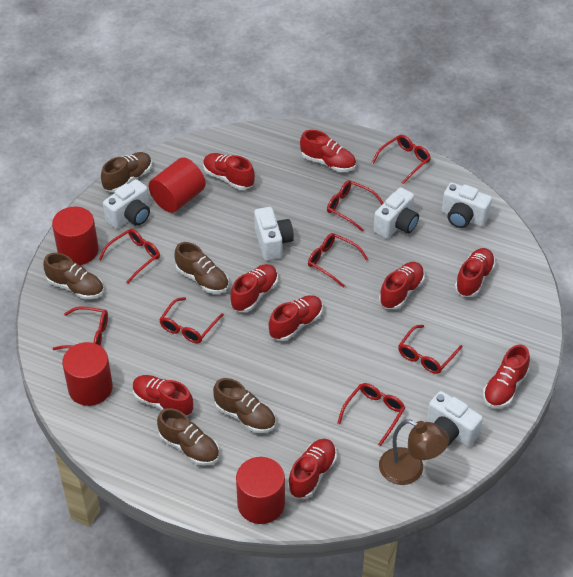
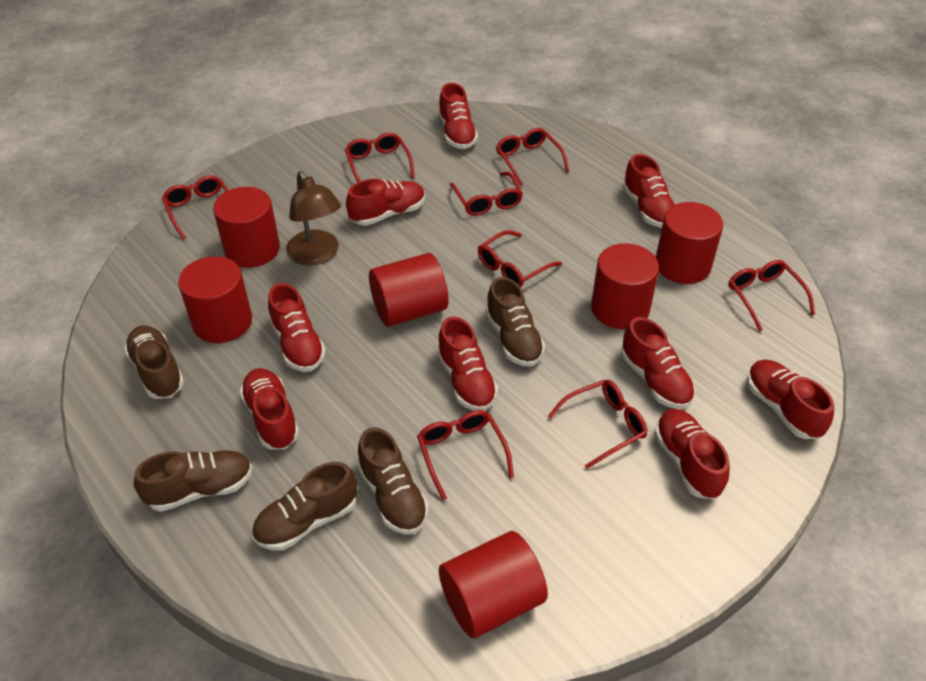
red cylinder: 4 -> 6
white camera: 5 -> 0

